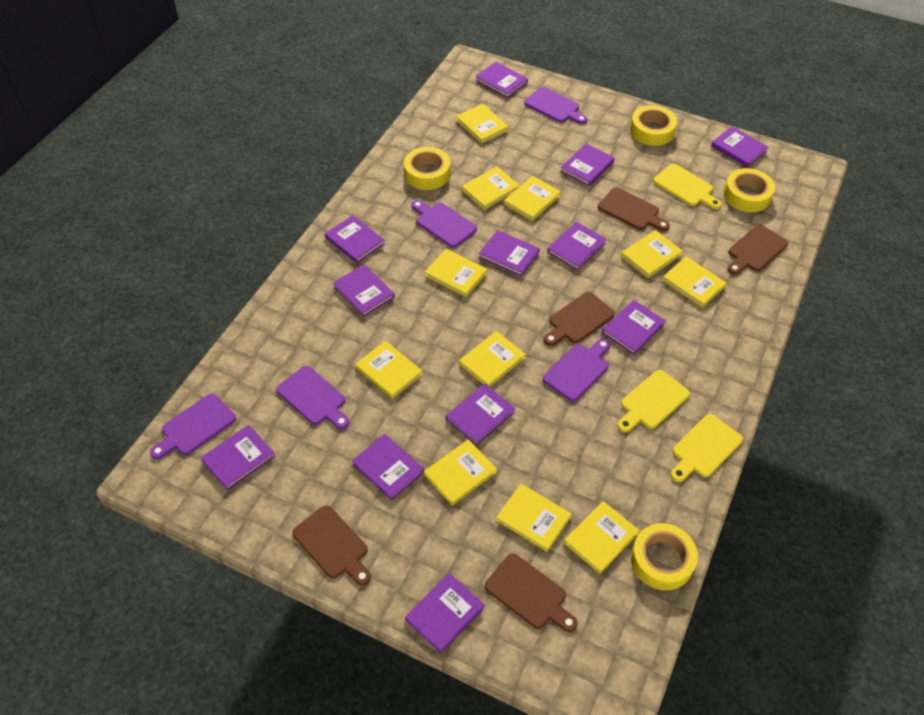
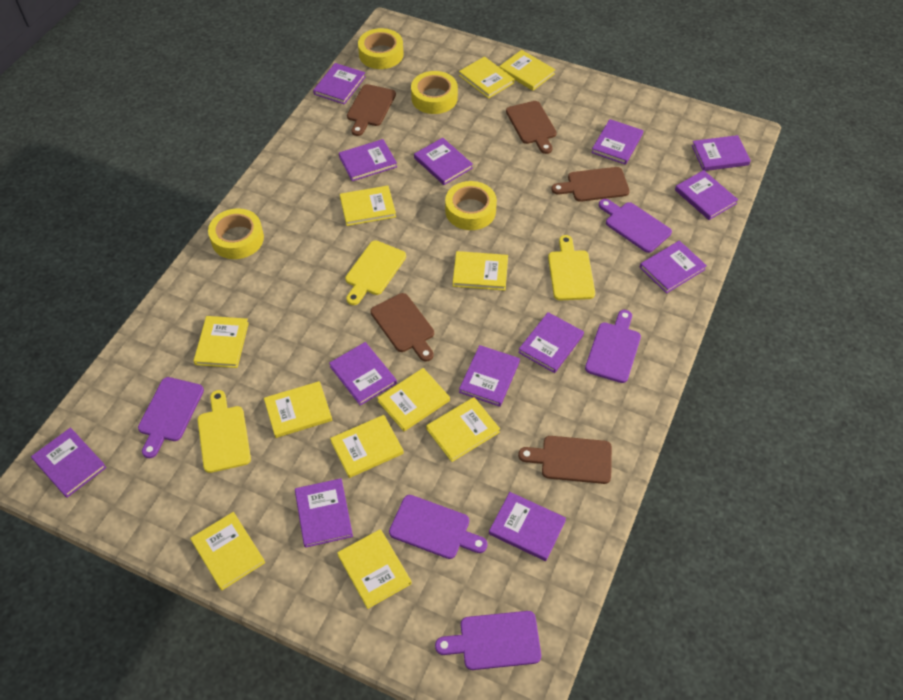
purple book: 12 -> 13

